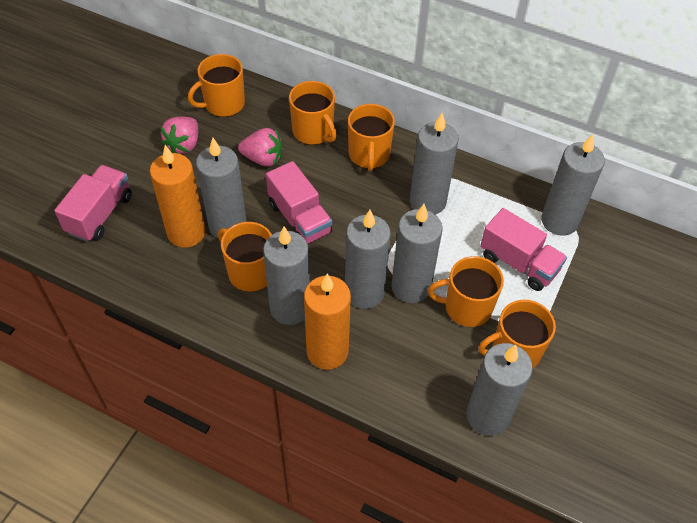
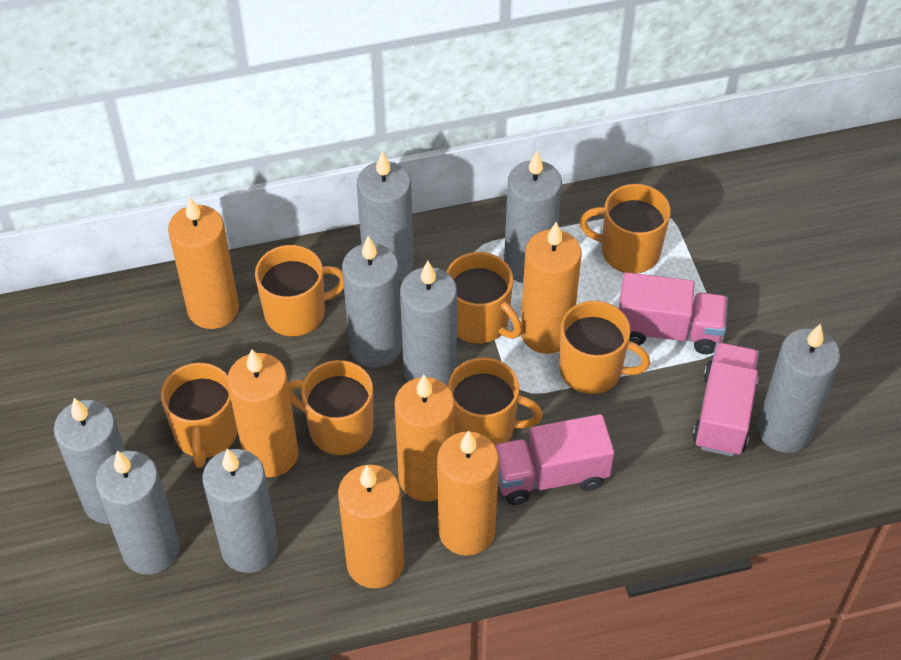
grey candle: 7 -> 8
orange candle: 2 -> 6
orange mug: 6 -> 7
pink strawberry: 2 -> 0

